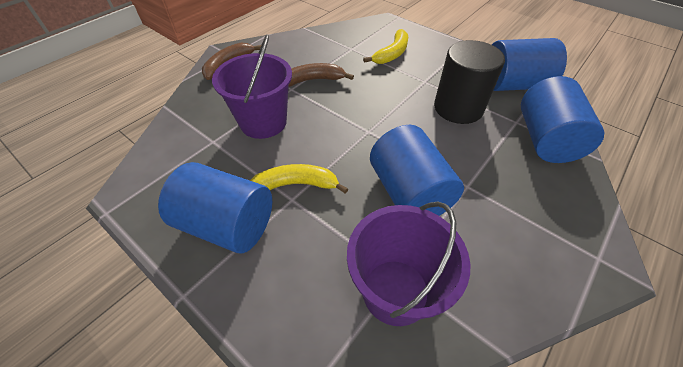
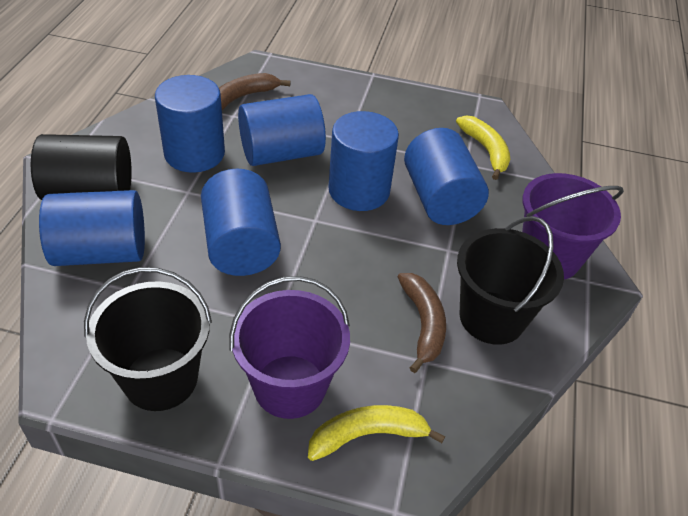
black bucket: 0 -> 2
blue cylinder: 4 -> 6

